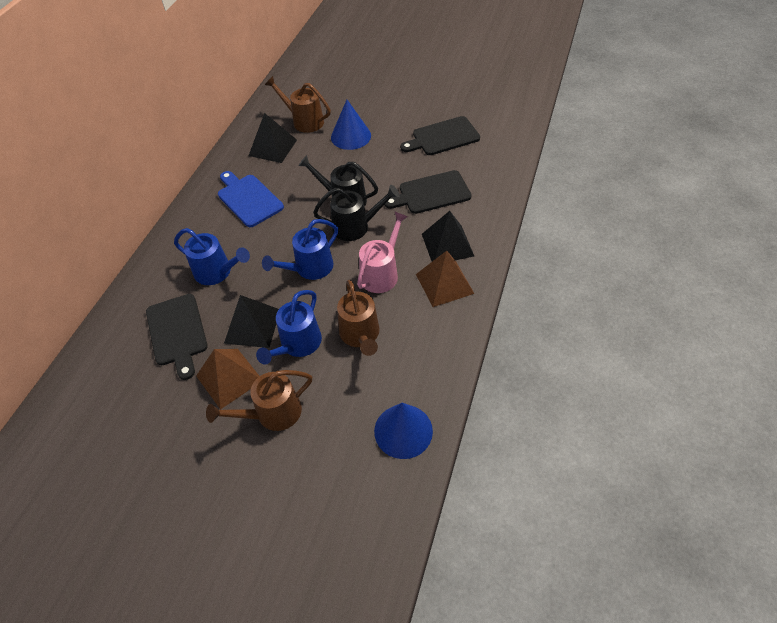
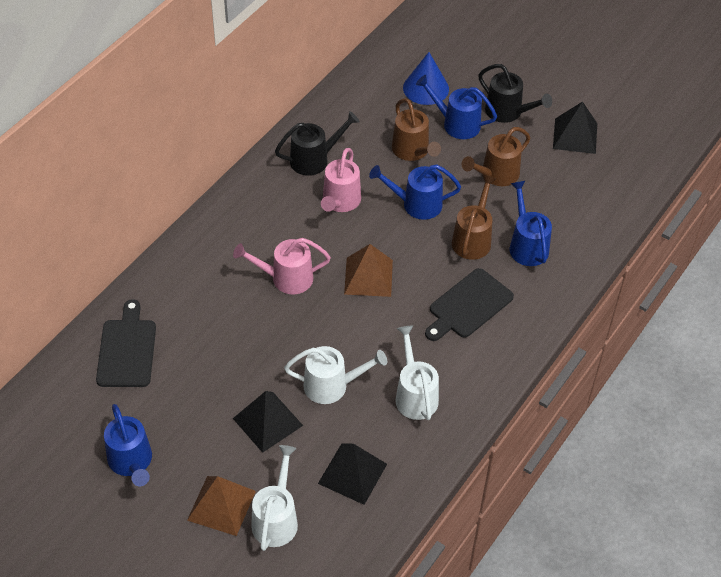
black cutting board: 3 -> 2
blue cone: 2 -> 1
blue cutting board: 1 -> 0
blue watering can: 3 -> 4
pink watering can: 1 -> 2
white watering can: 0 -> 3

